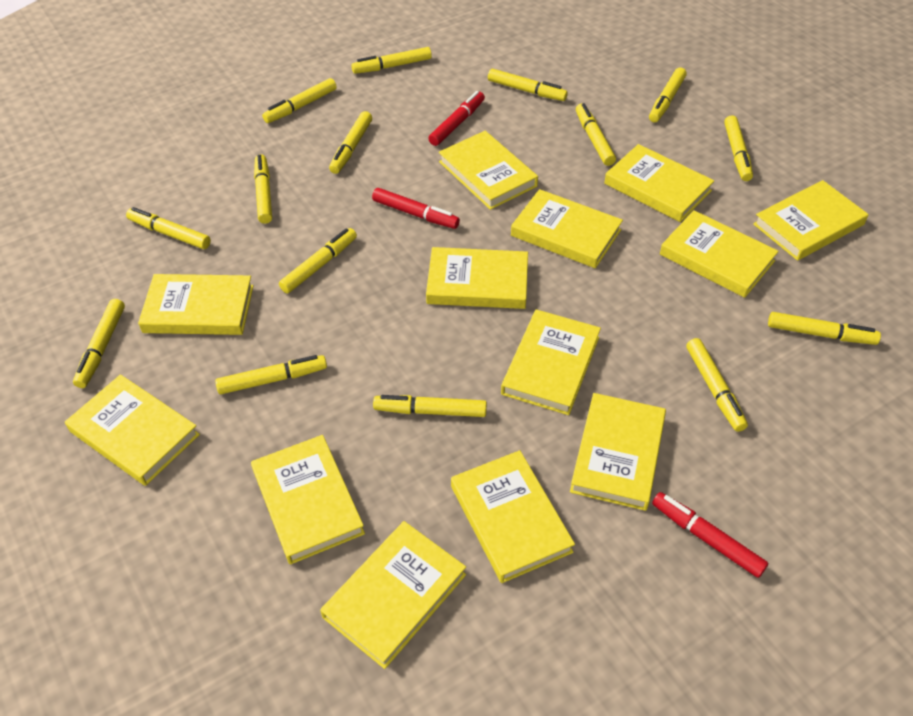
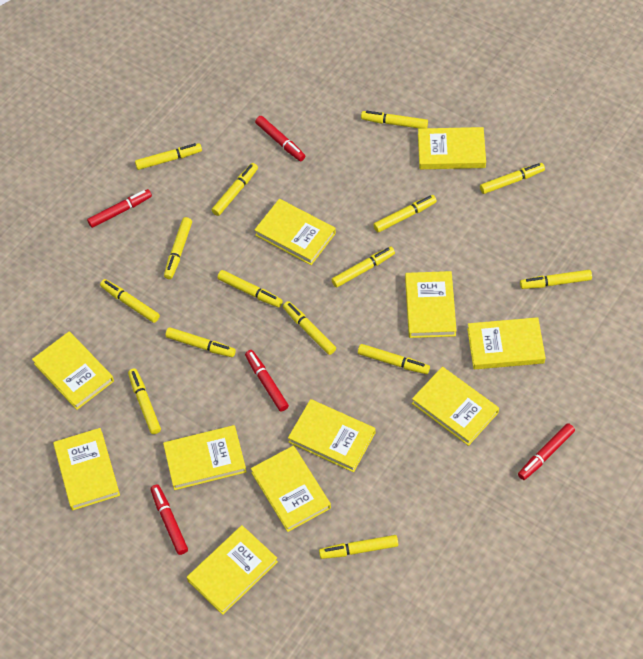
red marker: 3 -> 5
yellow book: 13 -> 11

